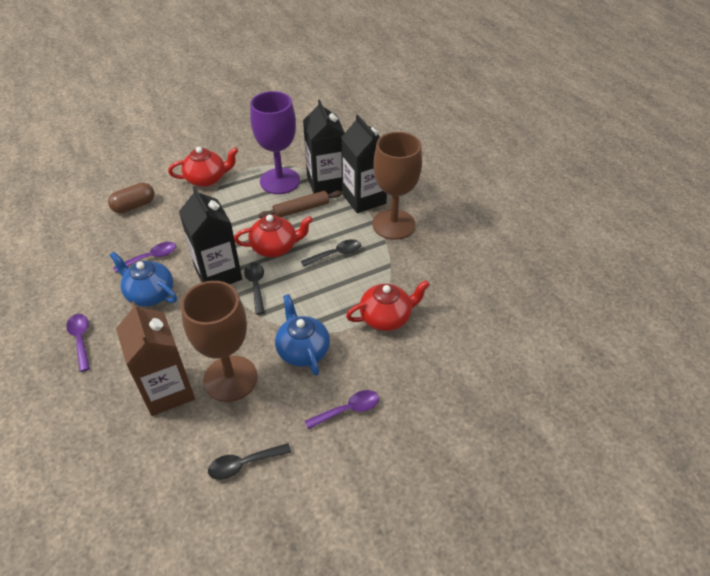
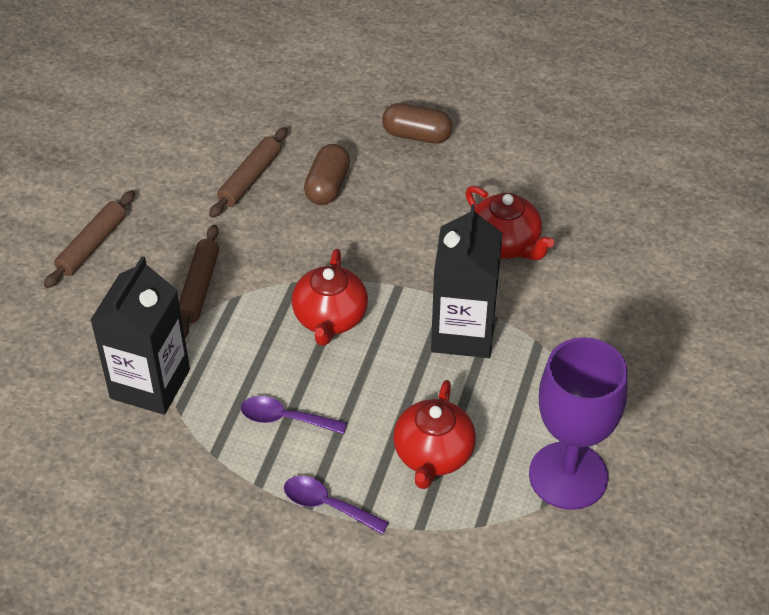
black carton: 3 -> 2
black spoon: 3 -> 0
blue teapot: 2 -> 0
brown capsule: 1 -> 2
brown carton: 1 -> 0
brown goblet: 2 -> 0
brown rolling pin: 1 -> 3
purple spoon: 3 -> 2

